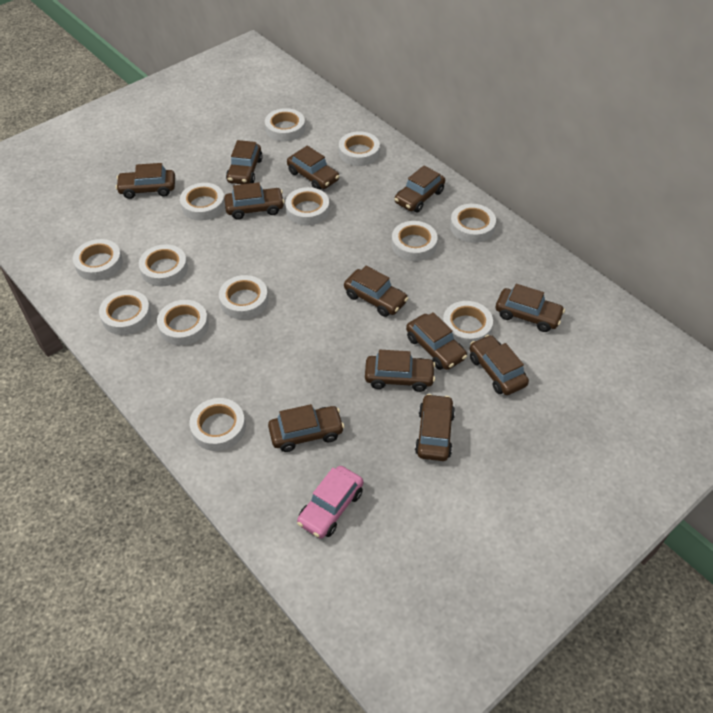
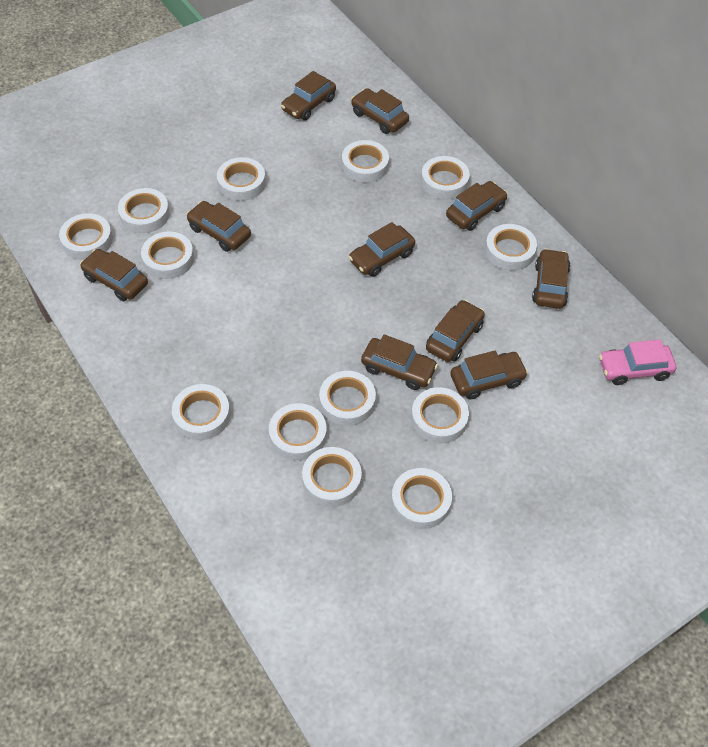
brown car: 12 -> 10

